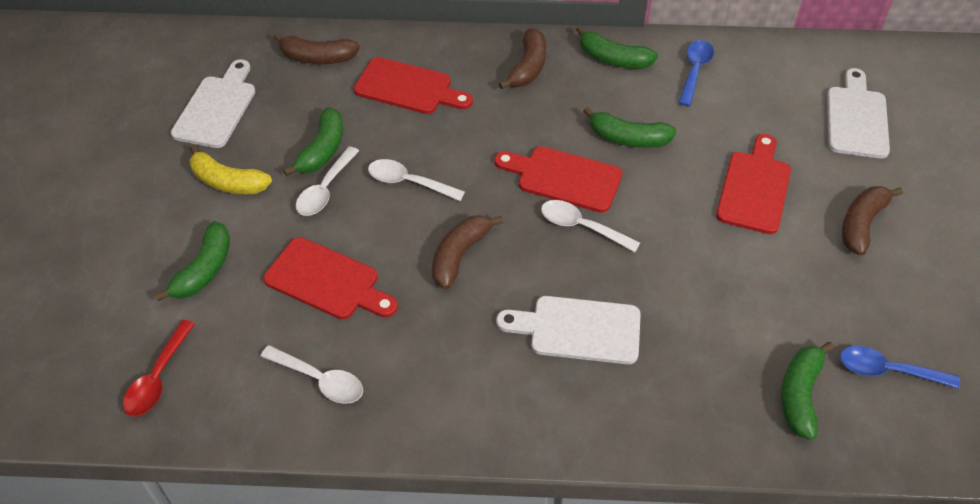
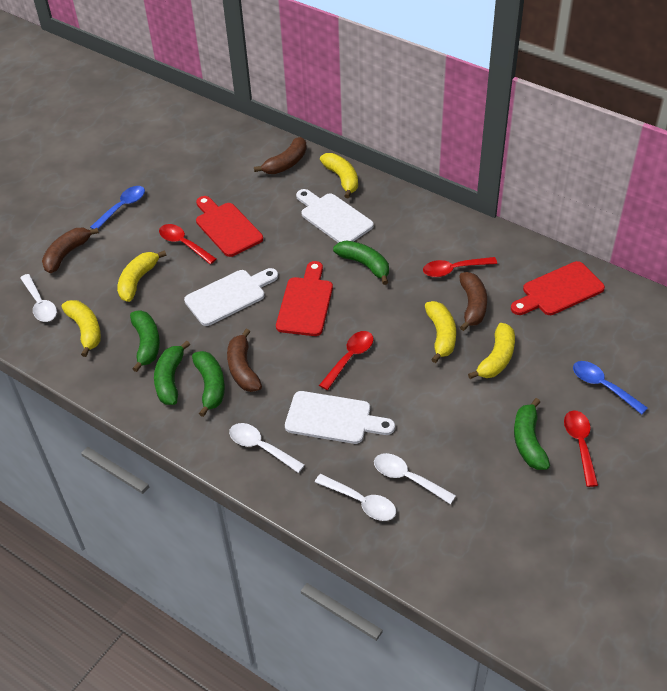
red cutting board: 4 -> 3
red spoon: 1 -> 4
yellow banana: 1 -> 5

